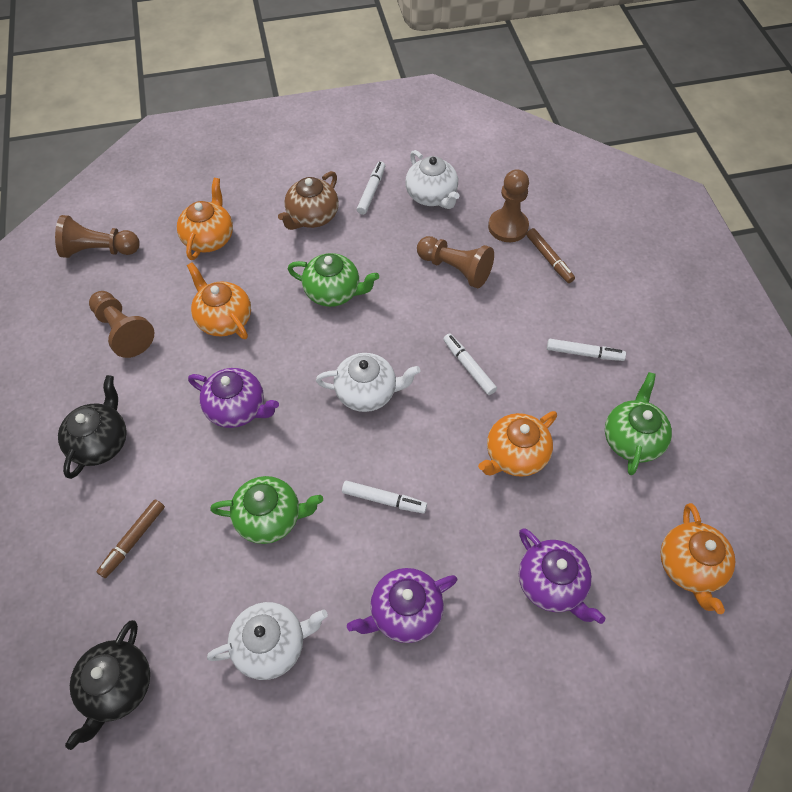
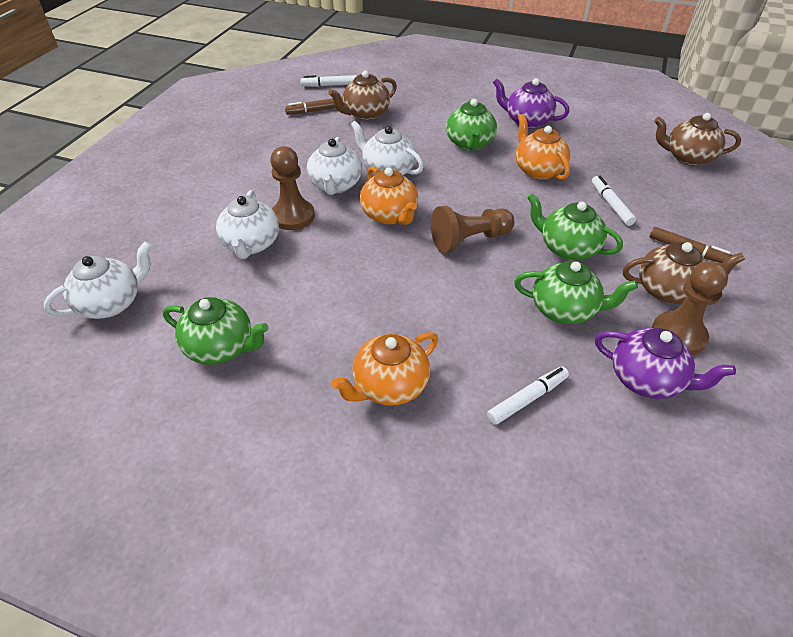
black teapot: 2 -> 0
brown pawn: 4 -> 3
brown teapot: 1 -> 3
green teapot: 3 -> 4
orange teapot: 4 -> 3
purple teapot: 3 -> 2
white marker: 4 -> 3
white teapot: 3 -> 4

